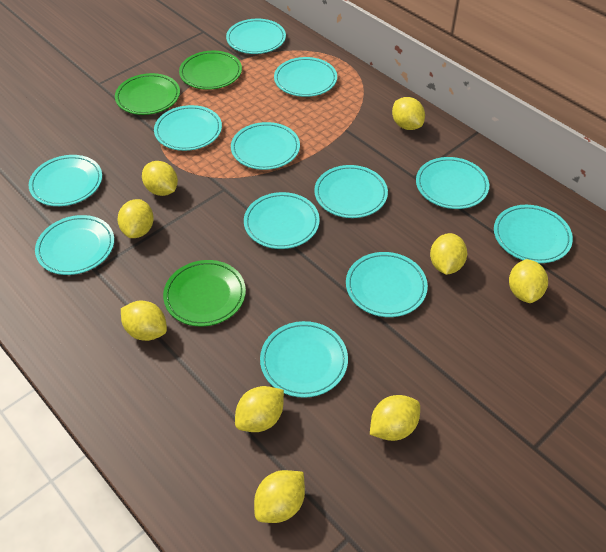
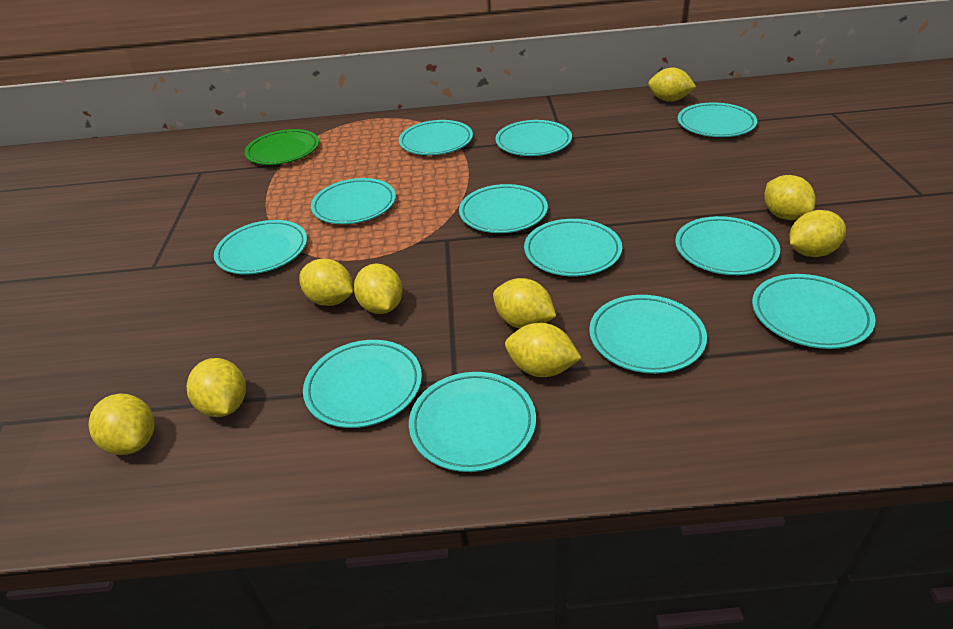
green plate: 3 -> 1

